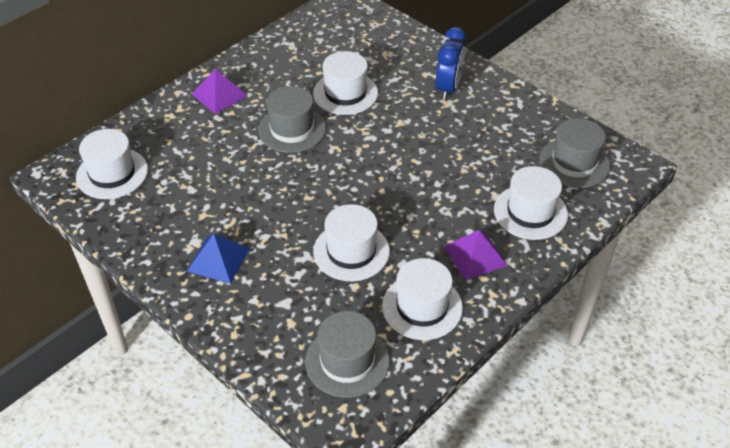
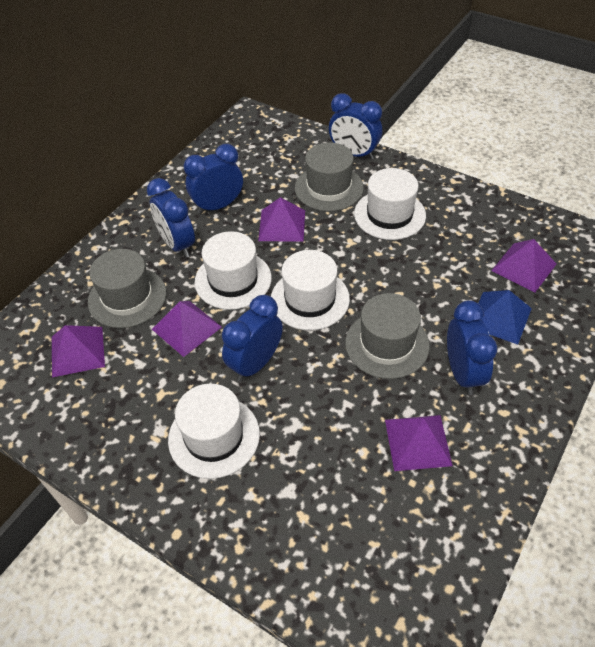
blue clock: 1 -> 5
purple pyramid: 2 -> 5
white hat: 5 -> 4

